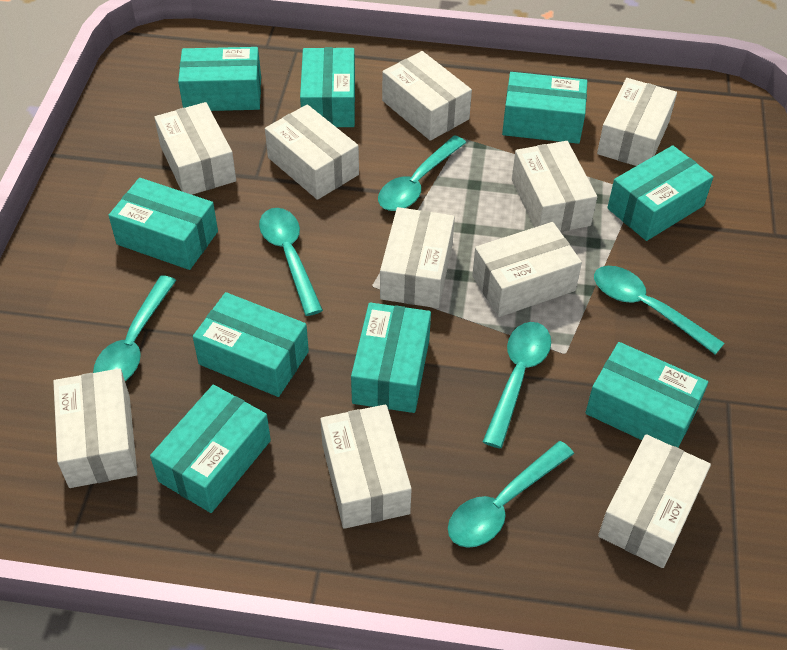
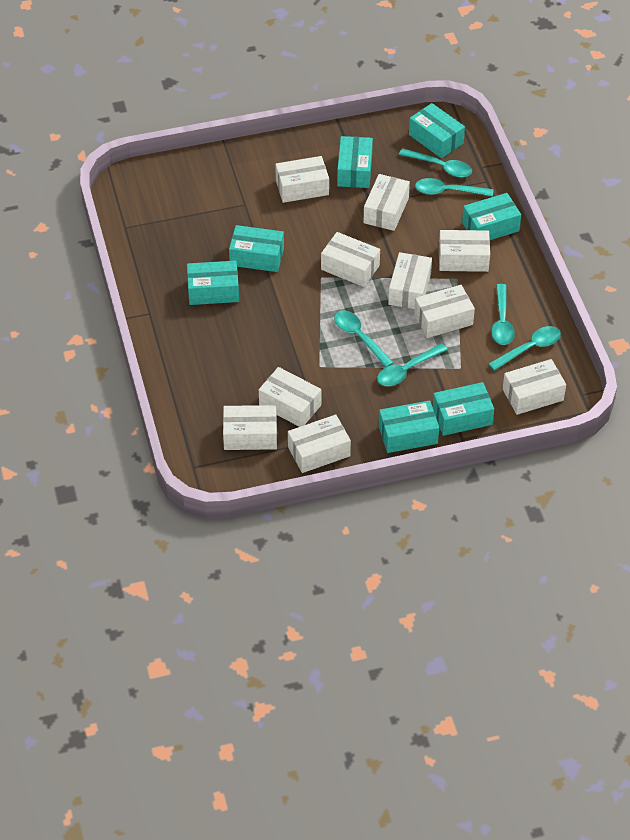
turquoise box: 9 -> 7

